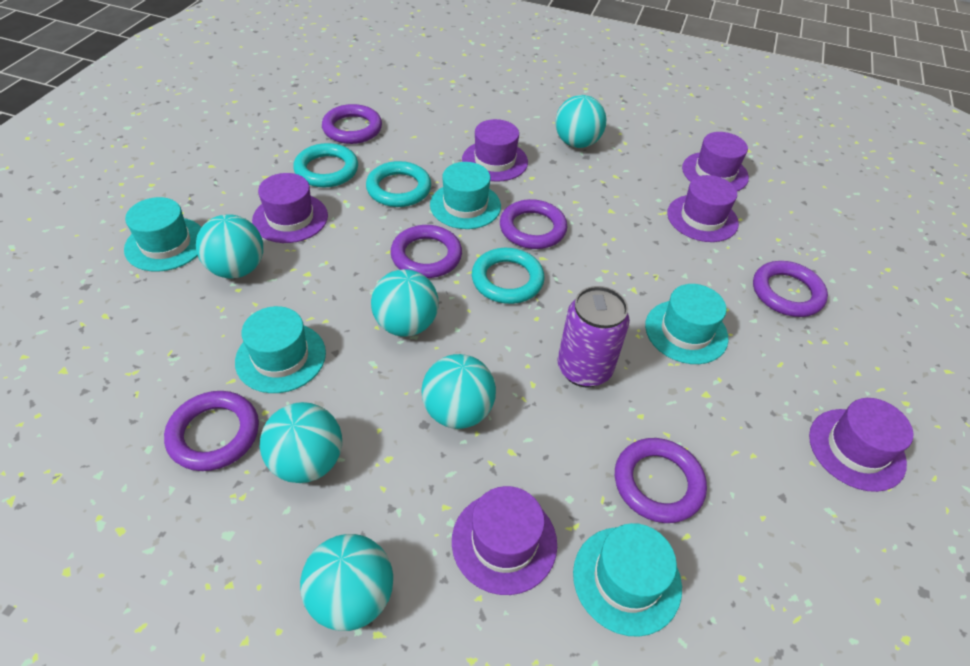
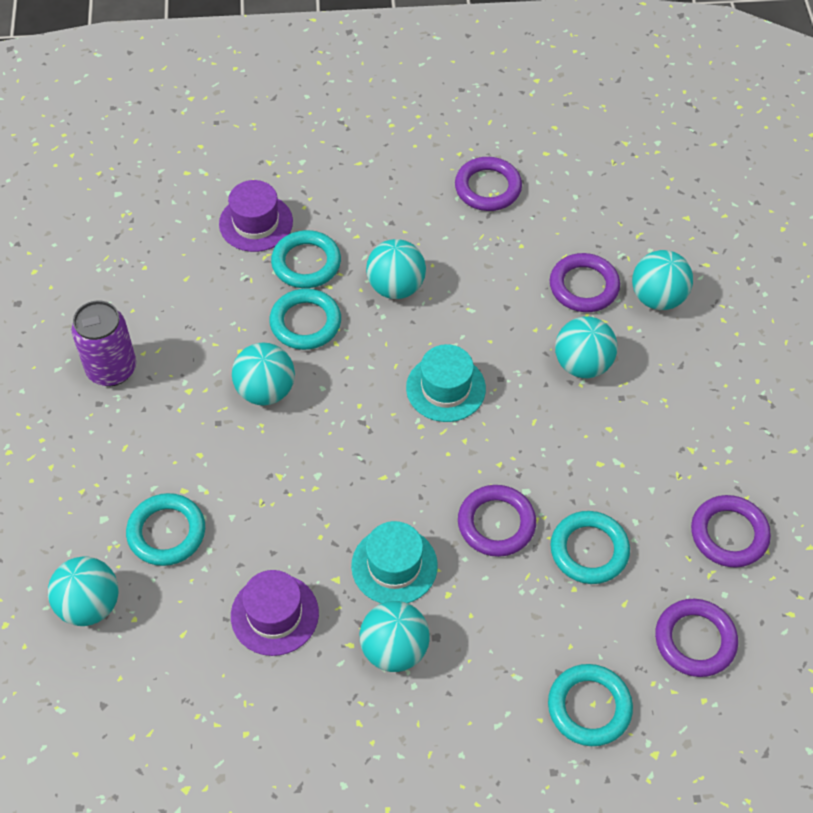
purple hat: 6 -> 2
purple ring: 6 -> 5
turquoise hat: 5 -> 2
turquoise ring: 3 -> 5

